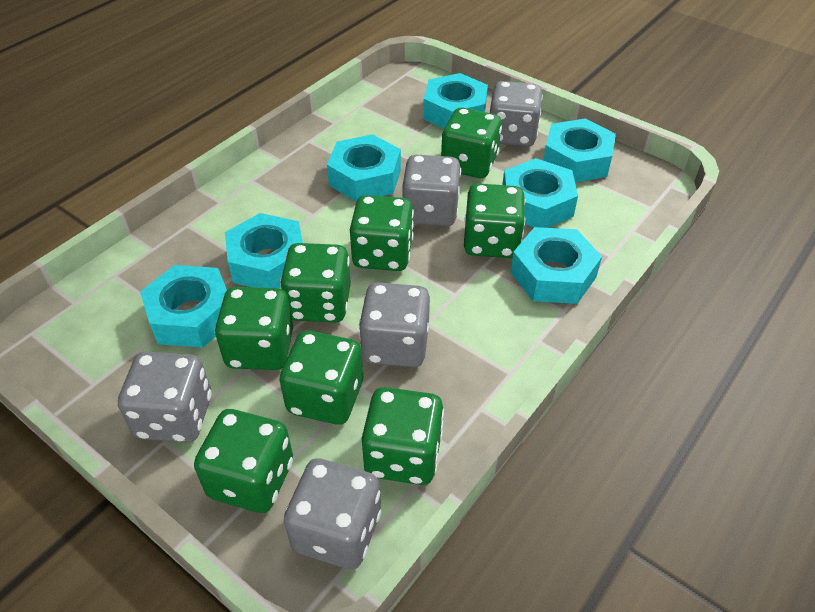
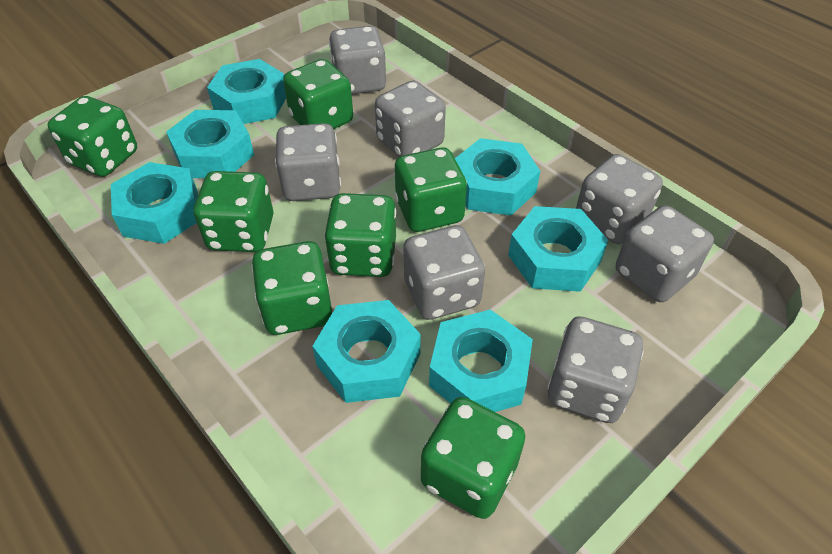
green dice: 8 -> 7
grey dice: 5 -> 7

